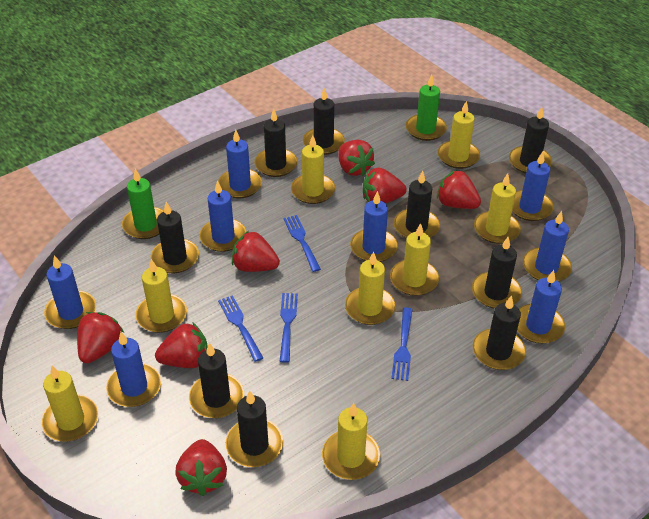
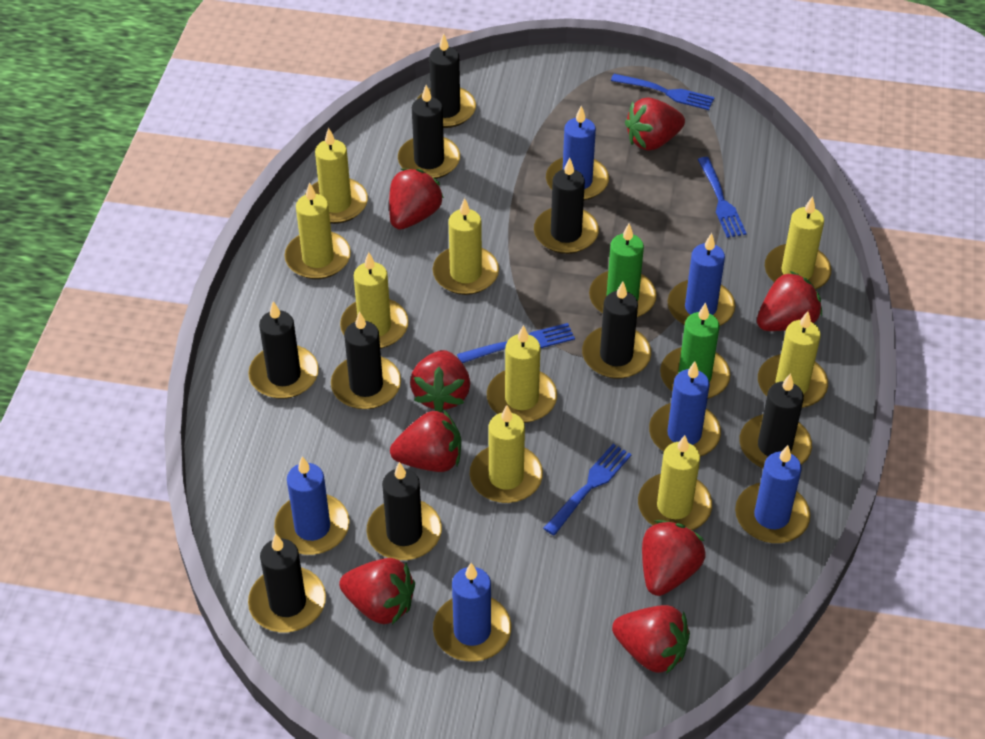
blue candle: 8 -> 6
red strawberry: 7 -> 8
yellow candle: 8 -> 9

